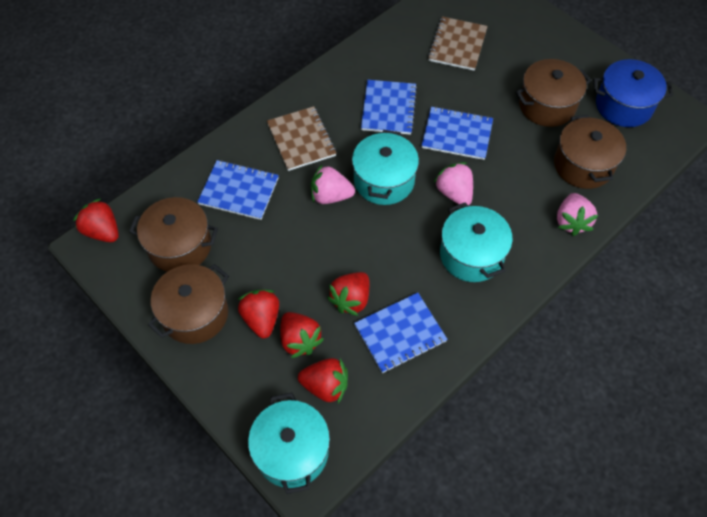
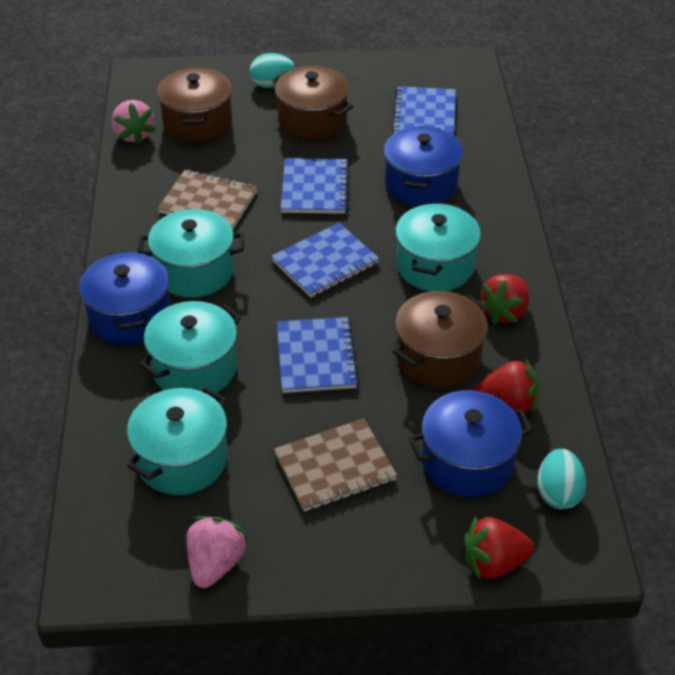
blue pot: 1 -> 3
brown pot: 4 -> 3
pink strawberry: 3 -> 2
red strawberry: 5 -> 3
turquoise egg: 0 -> 2
turquoise pot: 3 -> 4

